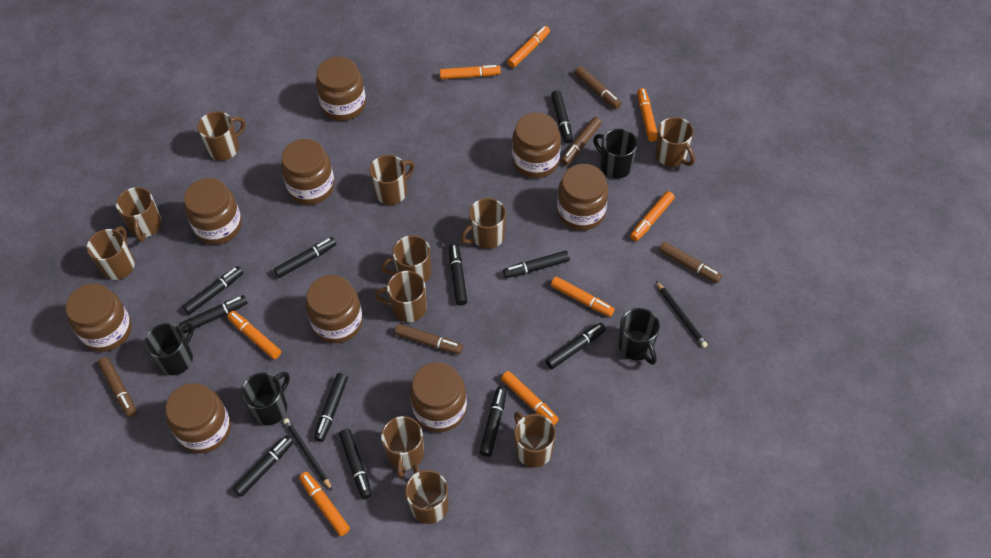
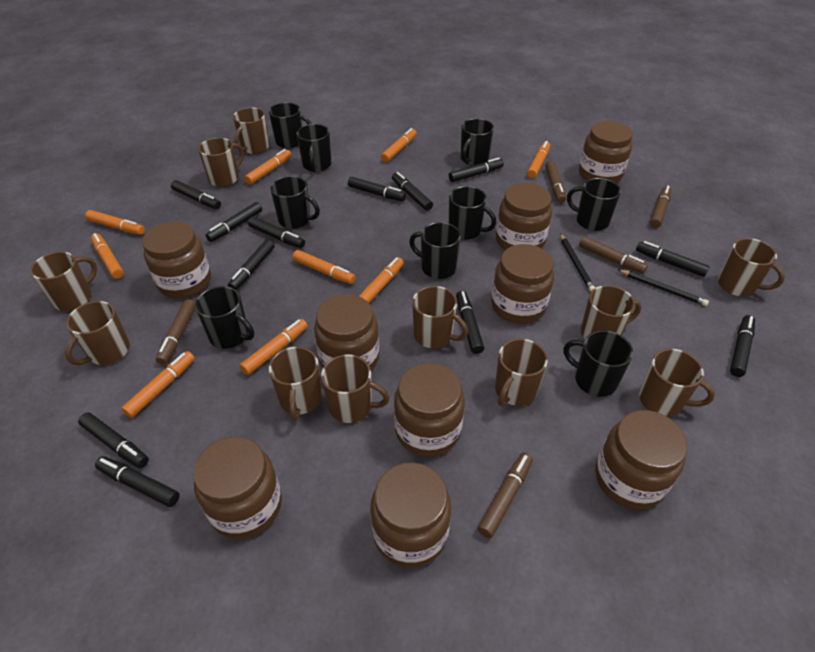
black marker: 11 -> 12
black mug: 4 -> 9
orange marker: 8 -> 9

